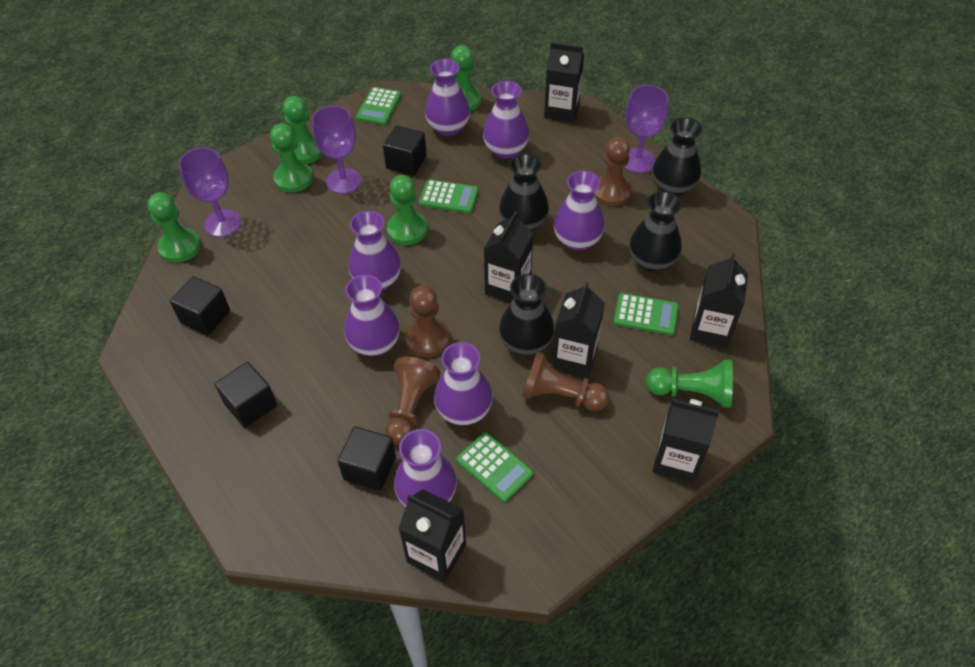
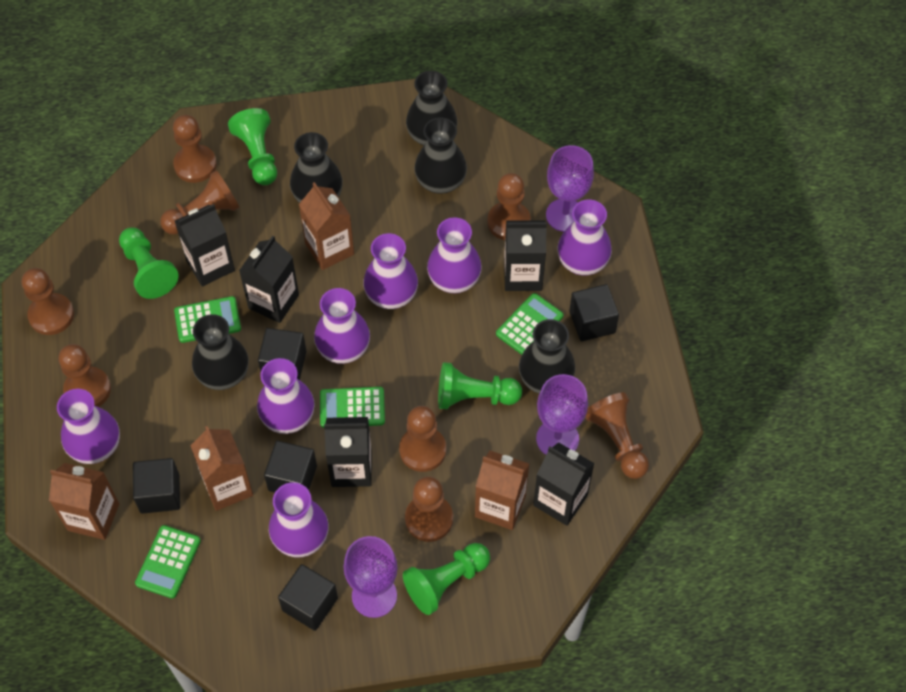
black carton: 6 -> 5
black cube: 4 -> 5
black vase: 4 -> 5
brown carton: 0 -> 4
brown pawn: 4 -> 8
green pawn: 6 -> 4

